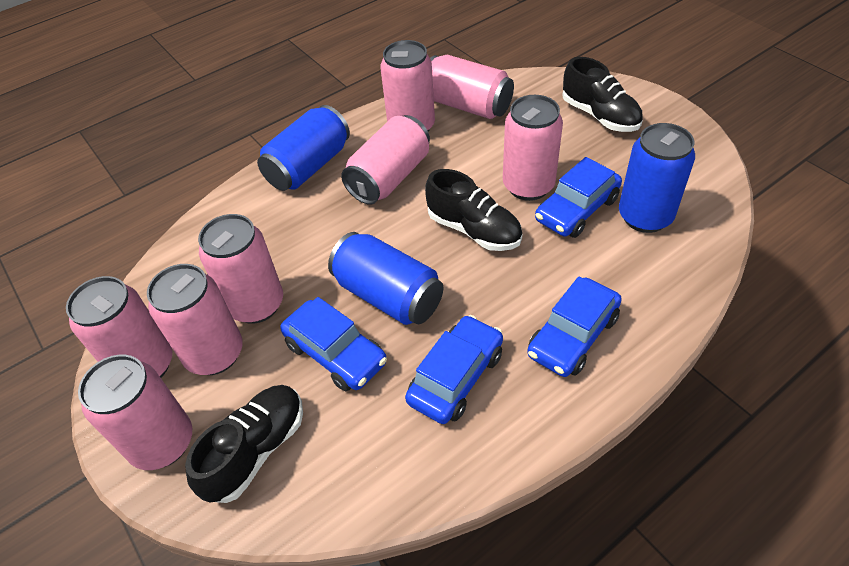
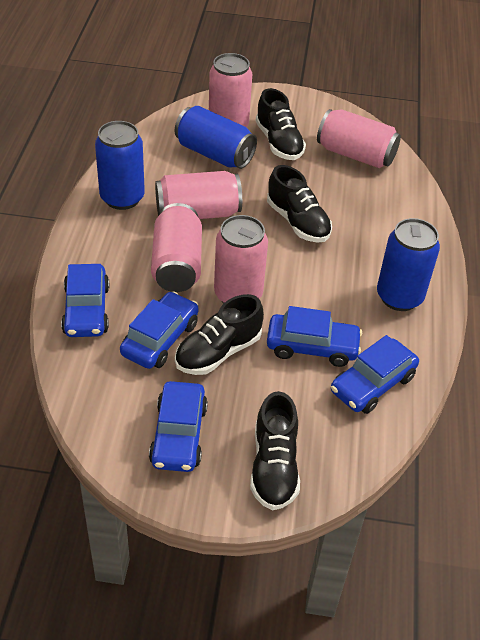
black shoe: 3 -> 4
blue car: 4 -> 5
pink can: 8 -> 5

